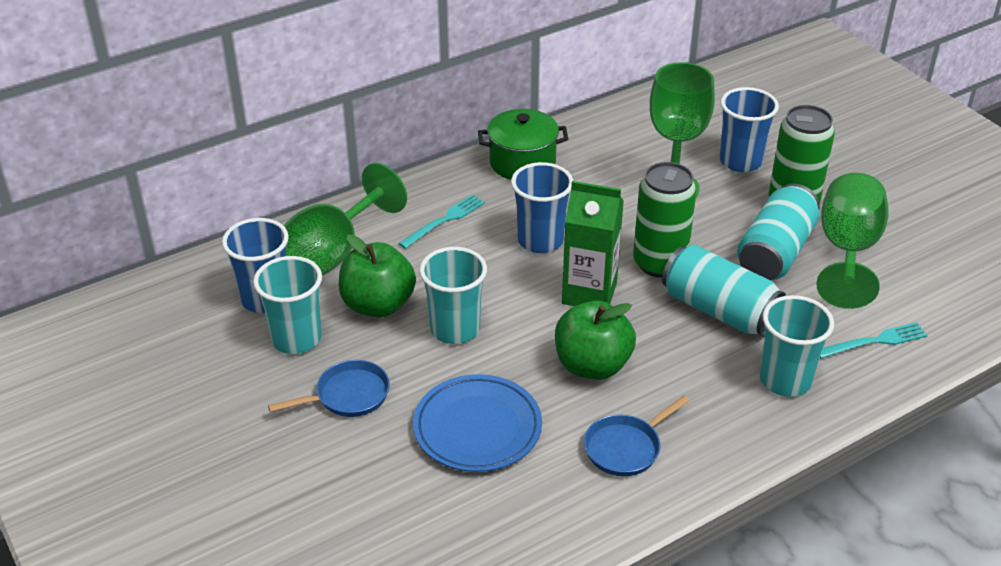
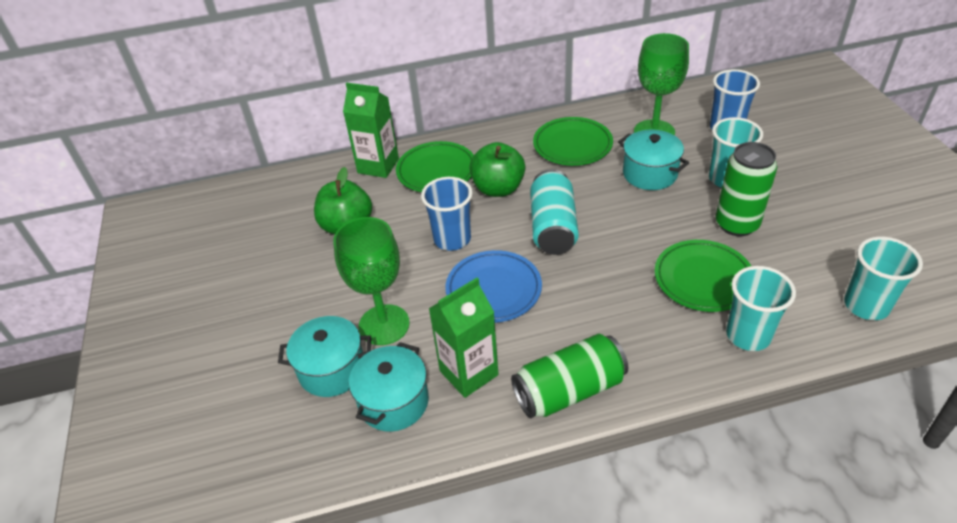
blue cup: 3 -> 2
blue pan: 2 -> 0
green carton: 1 -> 2
green goblet: 3 -> 2
green plate: 0 -> 3
green pot: 1 -> 0
turquoise can: 2 -> 1
turquoise fork: 2 -> 0
turquoise pot: 0 -> 3

